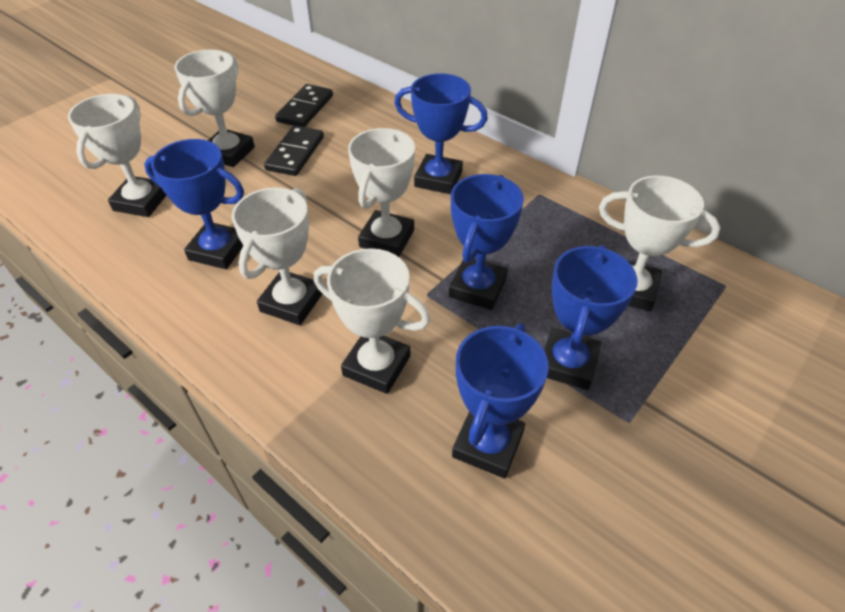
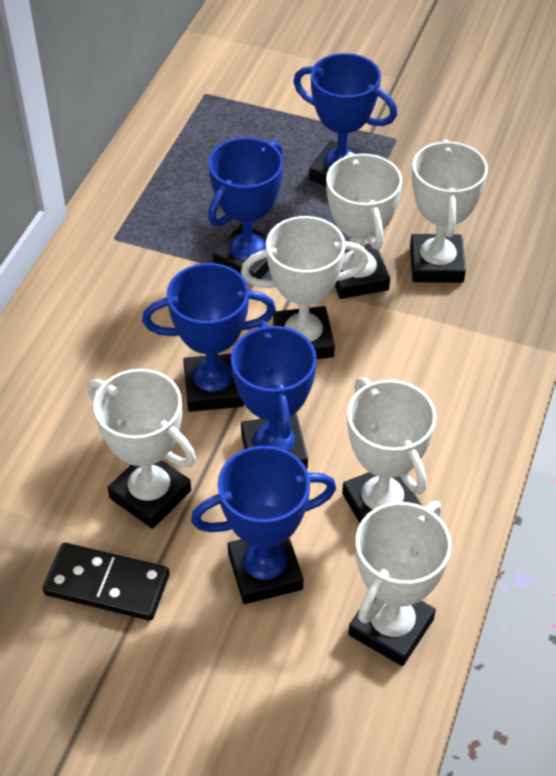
black domino: 2 -> 1

